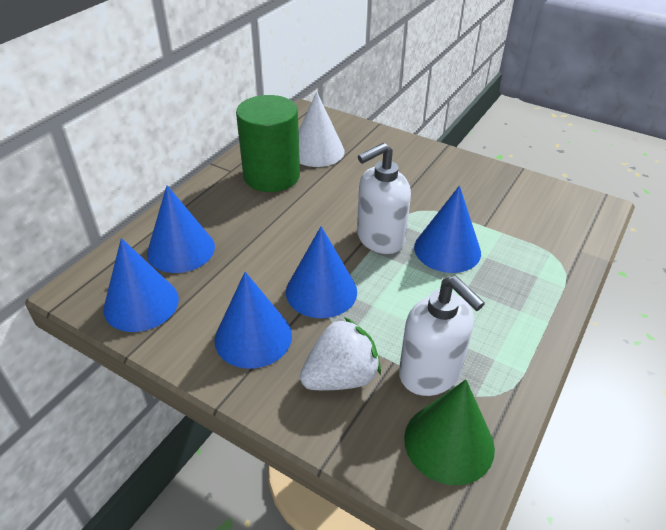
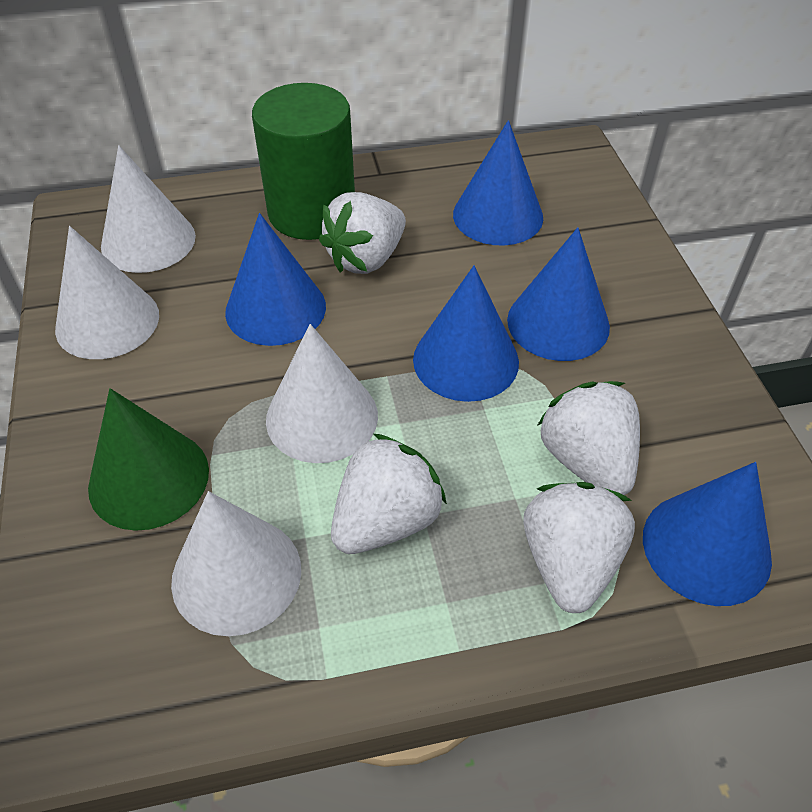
white cone: 1 -> 4
white soap dispenser: 2 -> 0
white strawberry: 1 -> 4

